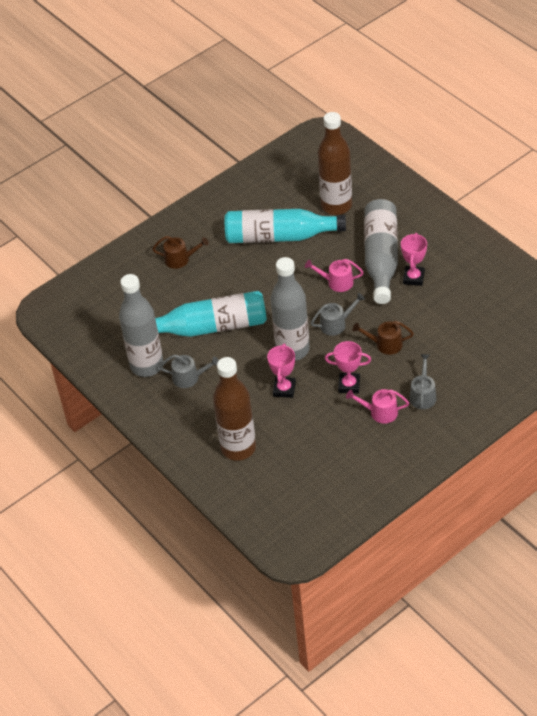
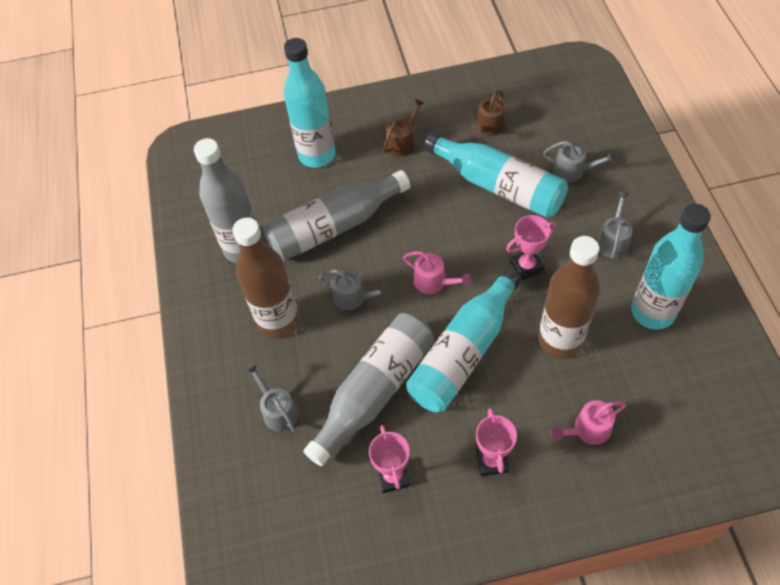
grey watering can: 3 -> 4
turquoise bottle: 2 -> 4

